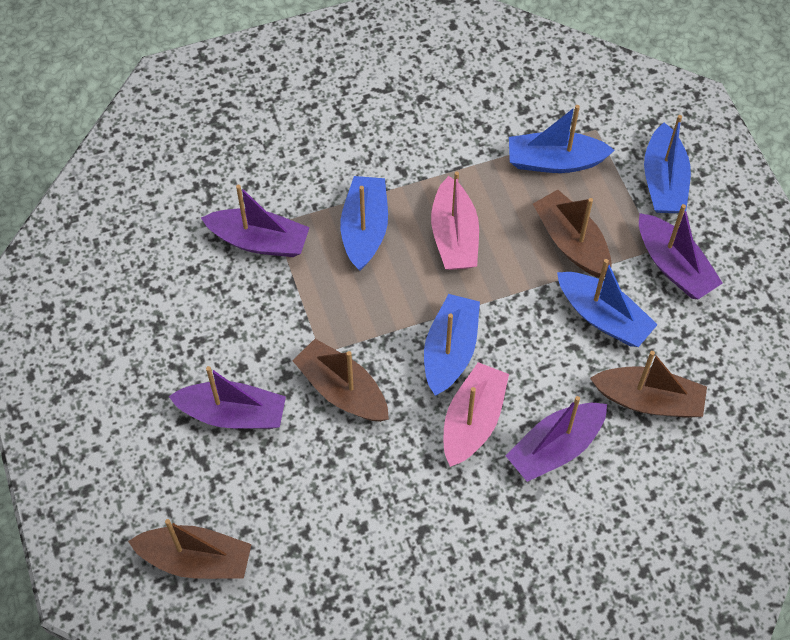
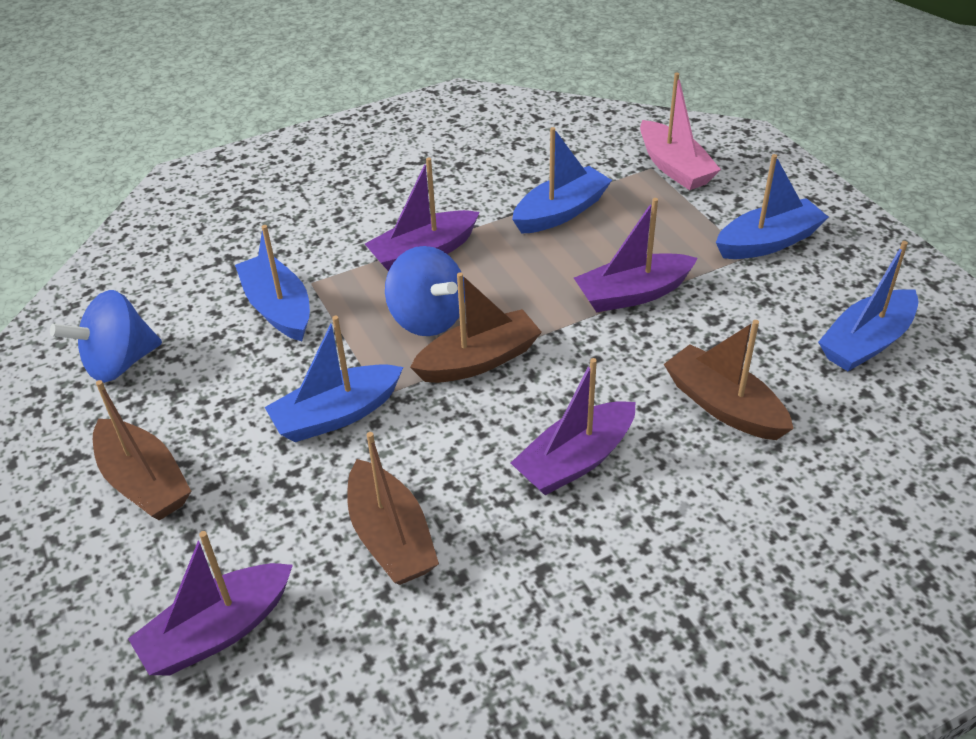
blue spinning top: 0 -> 2
pink boat: 2 -> 1

